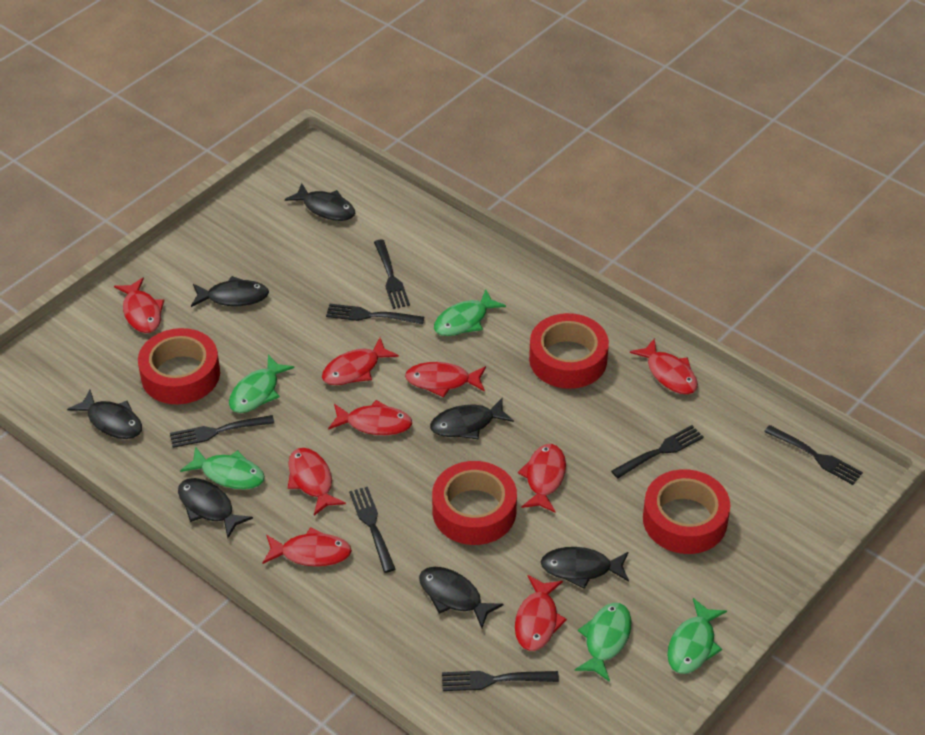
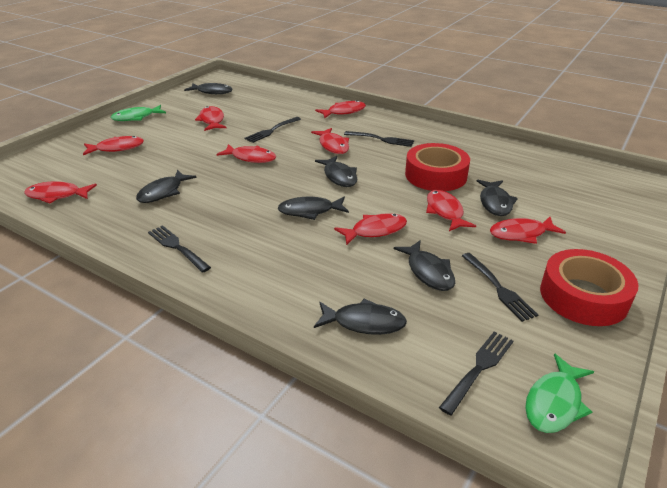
black fork: 7 -> 5
green fish: 5 -> 2
red tape: 4 -> 2

